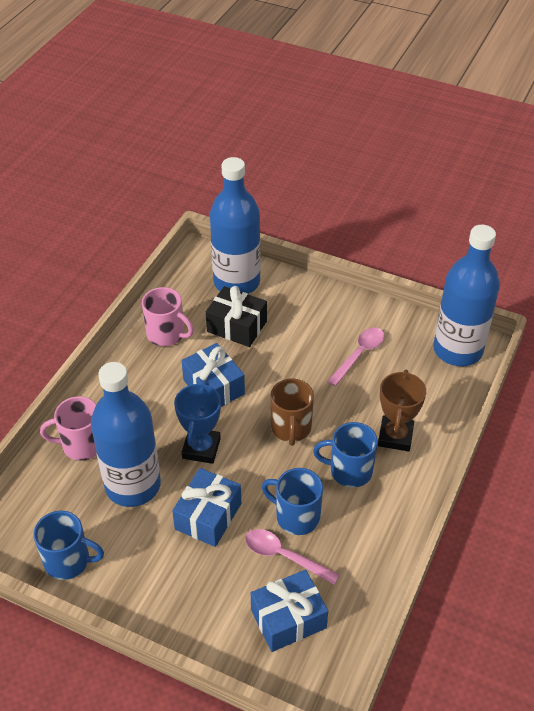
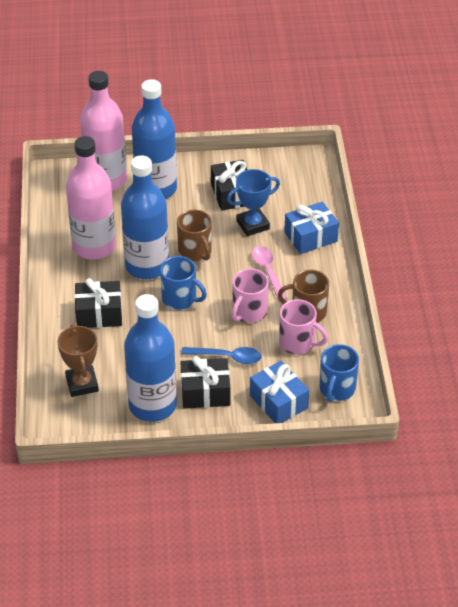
black gift: 1 -> 3
blue gift: 3 -> 2
blue mug: 3 -> 2
blue spoon: 0 -> 1
brown mug: 1 -> 2
pink bottle: 0 -> 2
pink spoon: 2 -> 1

